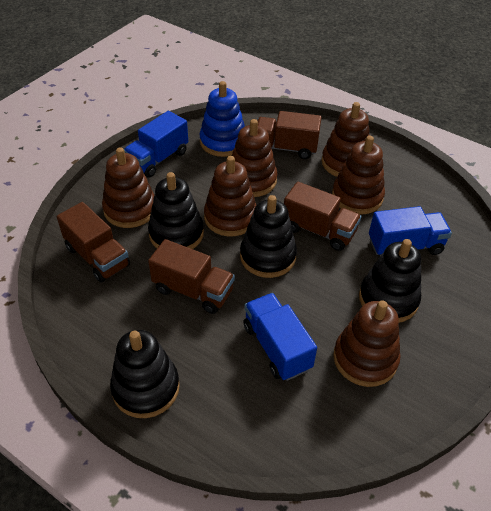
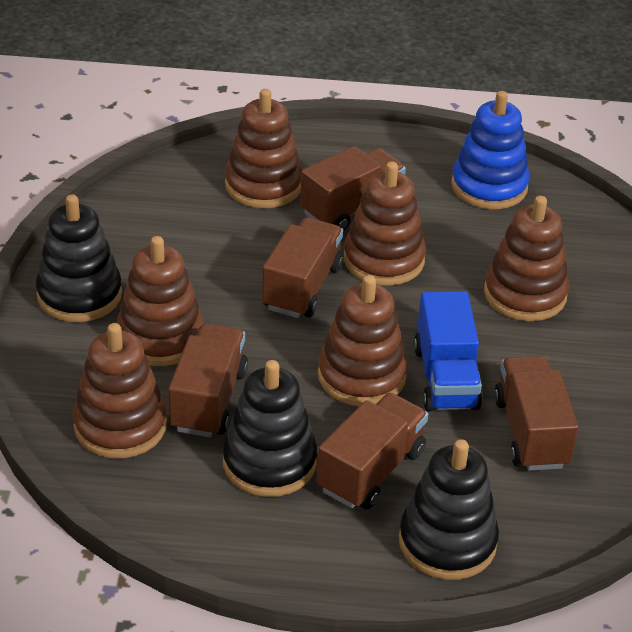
black stacking toy: 4 -> 3
blue truck: 3 -> 1
brown truck: 4 -> 5

